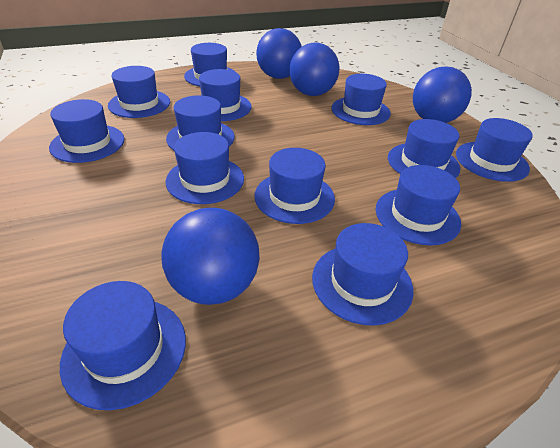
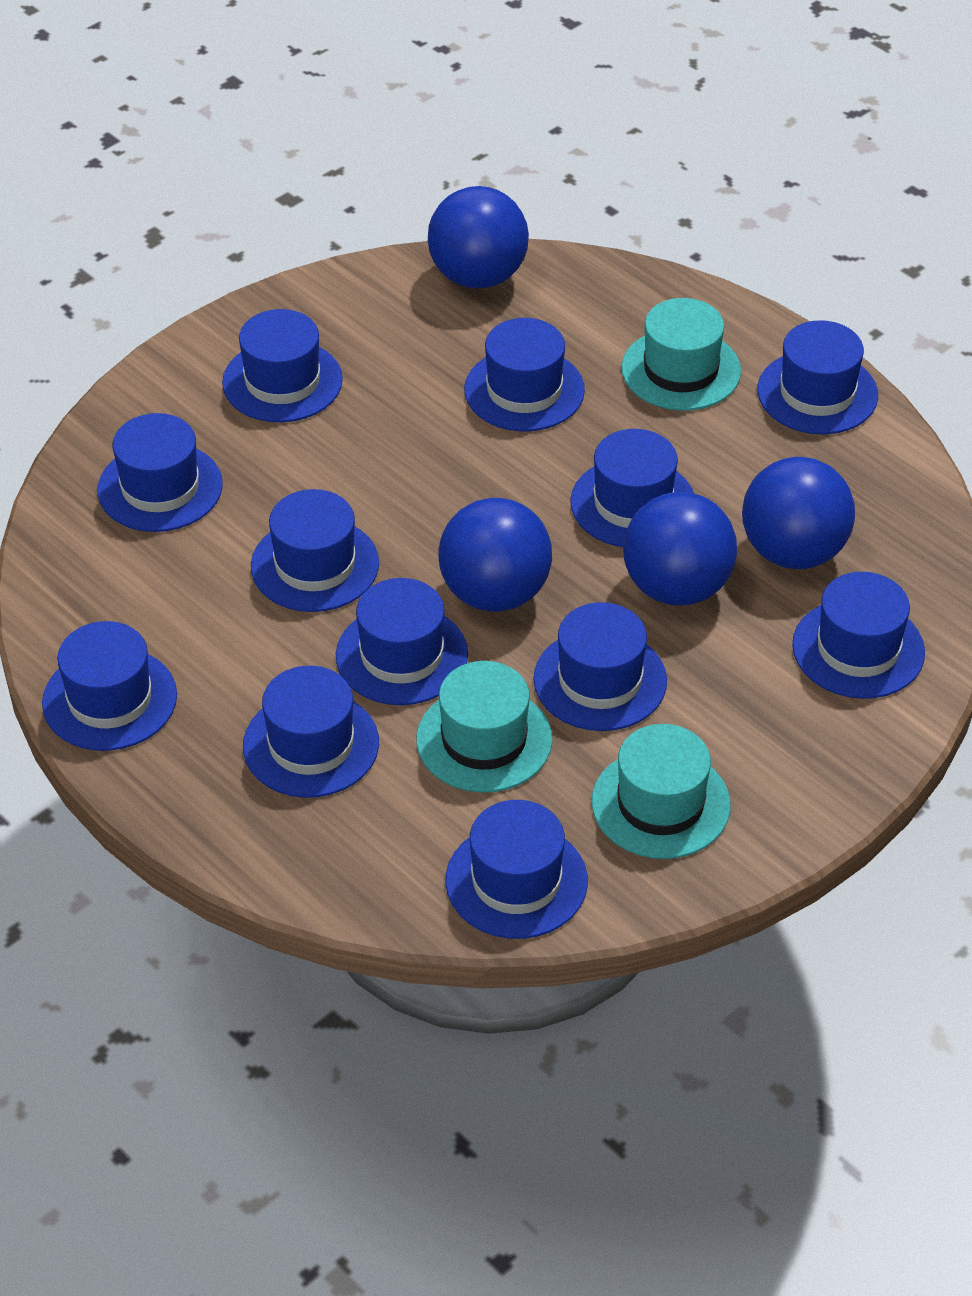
blue hat: 13 -> 12
turquoise hat: 0 -> 3

